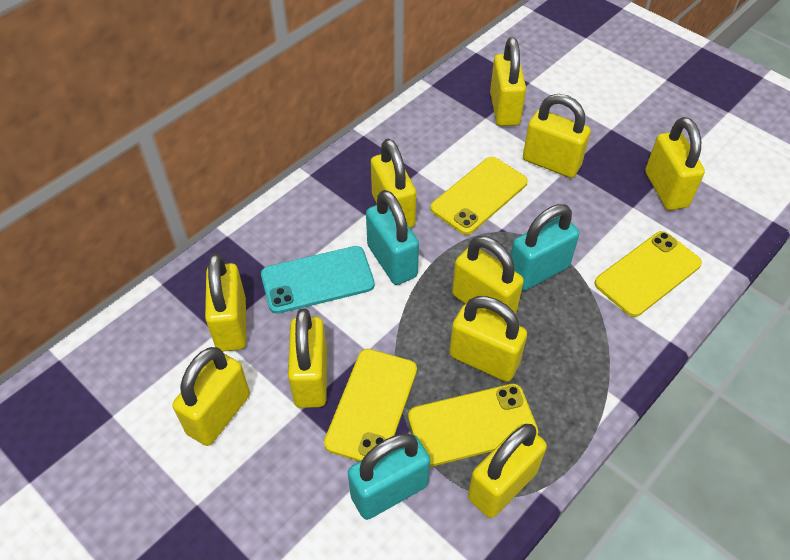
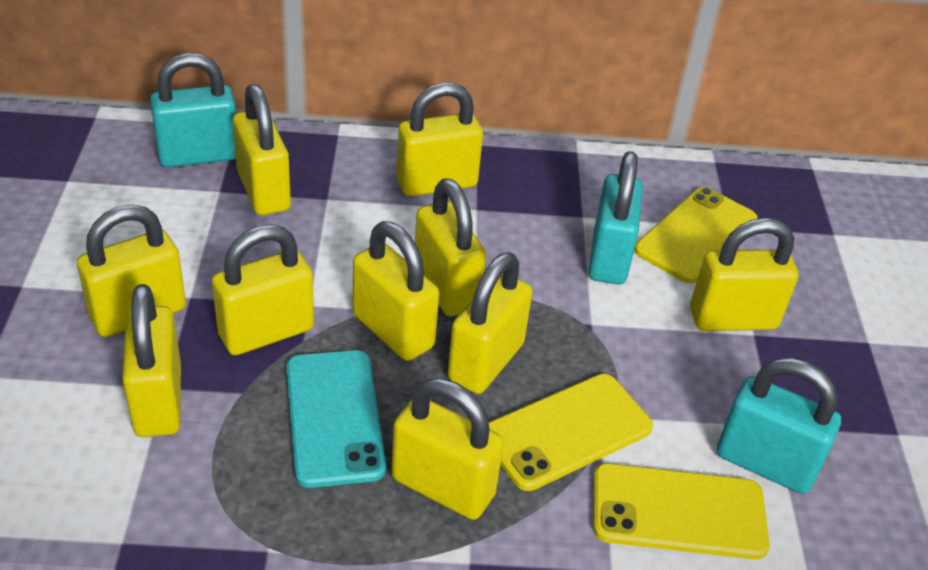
yellow phone: 4 -> 3

